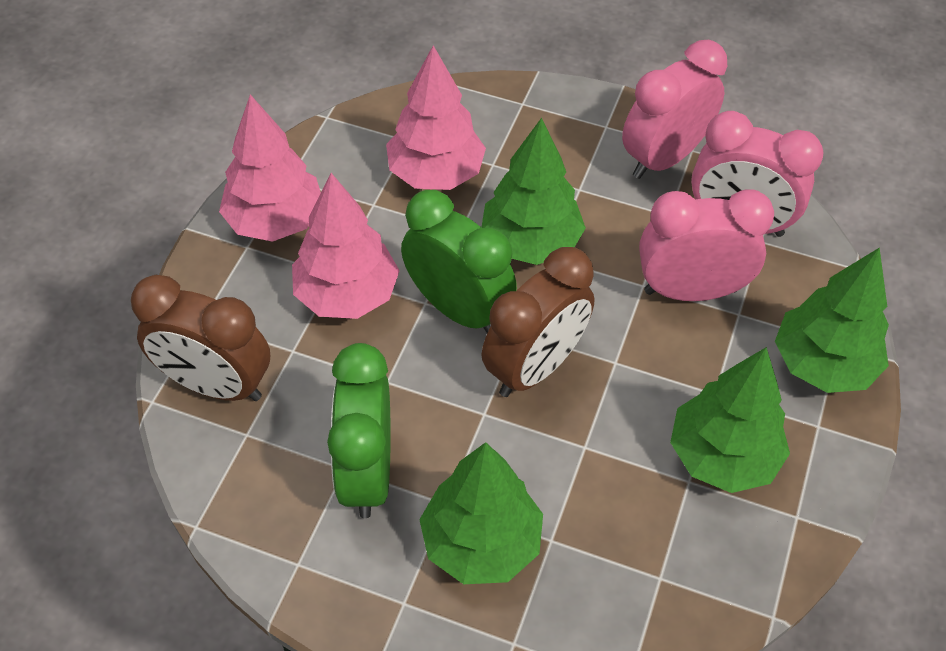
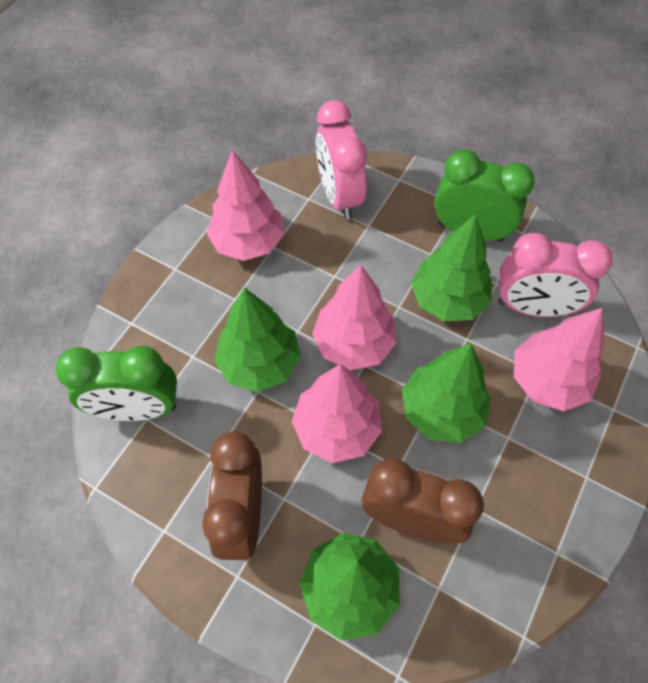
pink clock: 3 -> 2
pink tree: 3 -> 4

